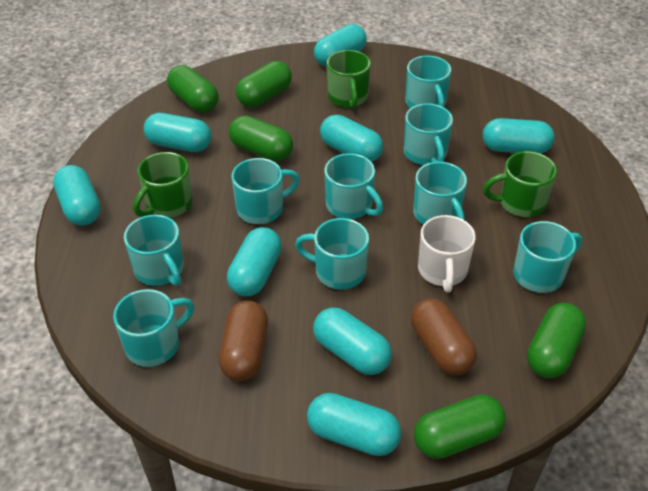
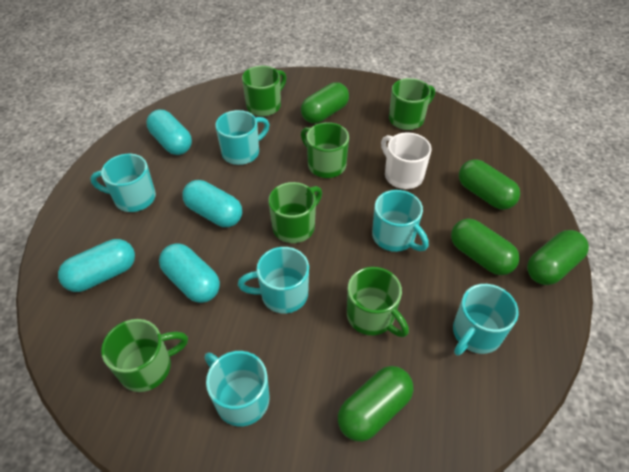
brown capsule: 2 -> 0
green mug: 3 -> 6
turquoise capsule: 8 -> 4
turquoise mug: 9 -> 6

